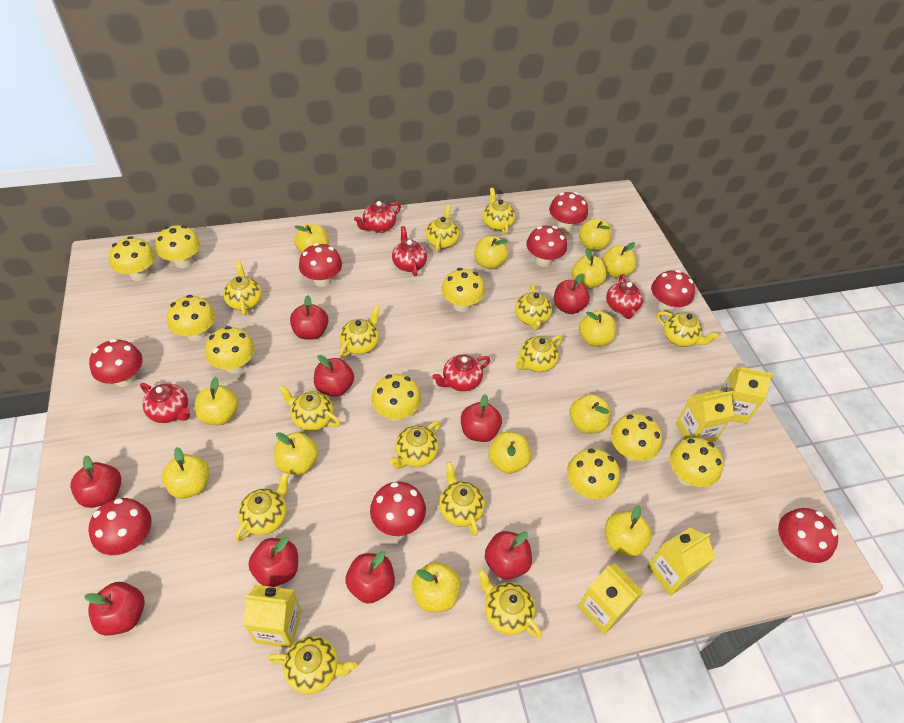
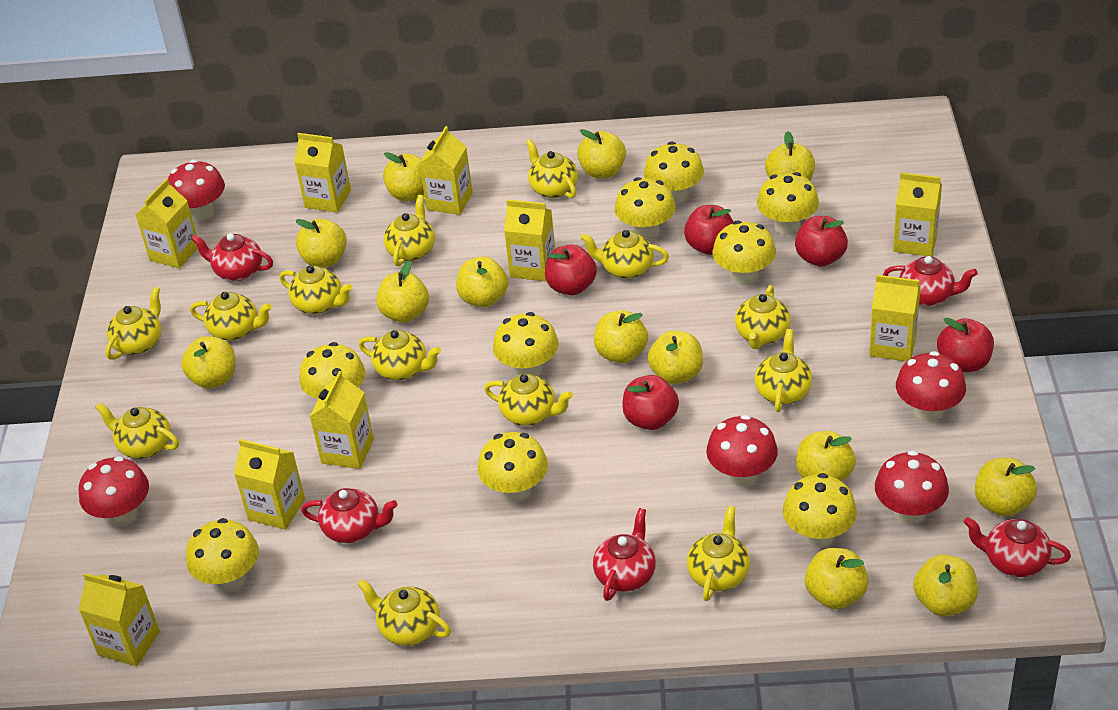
red apple: 9 -> 5
red mushroom: 8 -> 5
yellow carton: 5 -> 9

